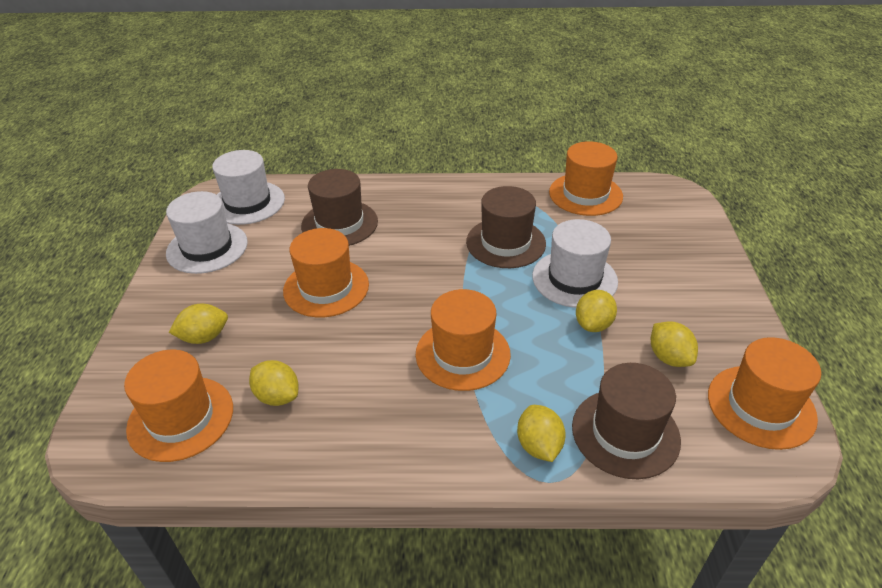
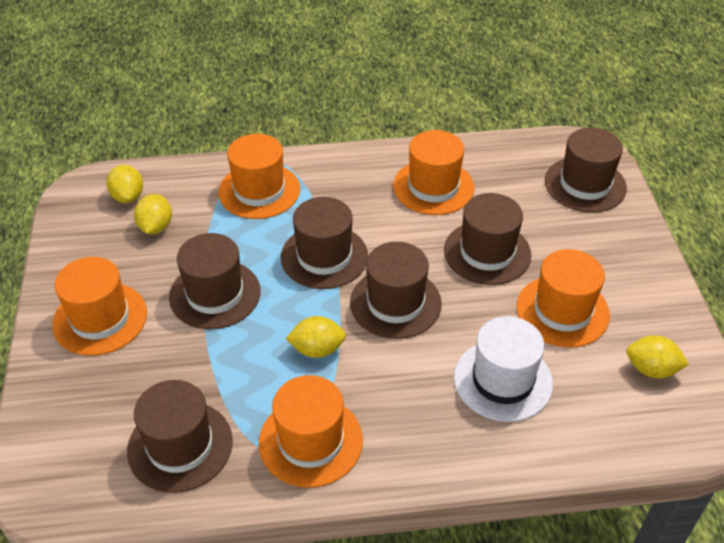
brown hat: 3 -> 6
white hat: 3 -> 1
yellow lemon: 5 -> 4

